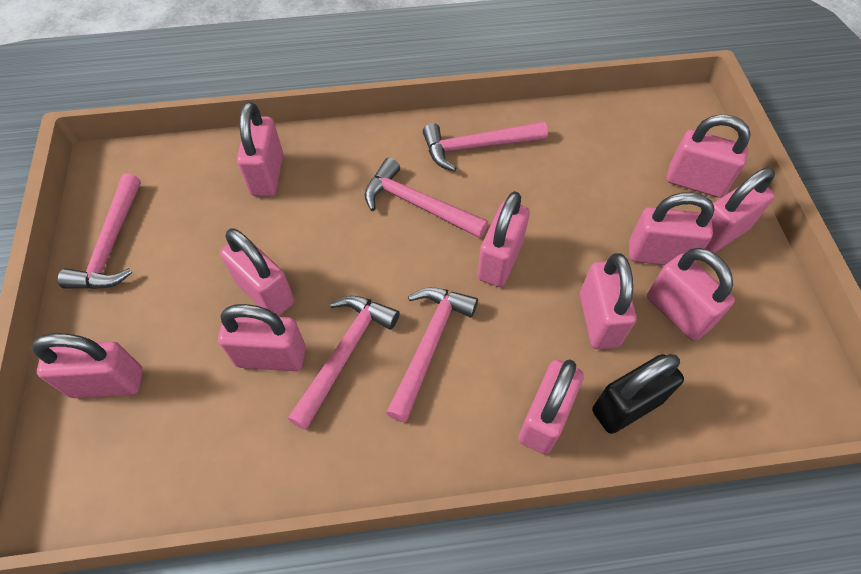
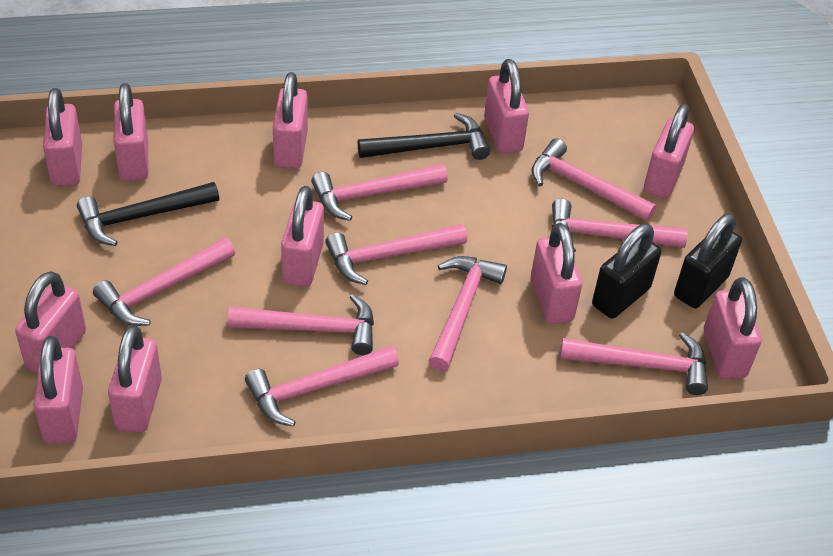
black hammer: 0 -> 2
black padlock: 1 -> 2
pink hammer: 5 -> 9

